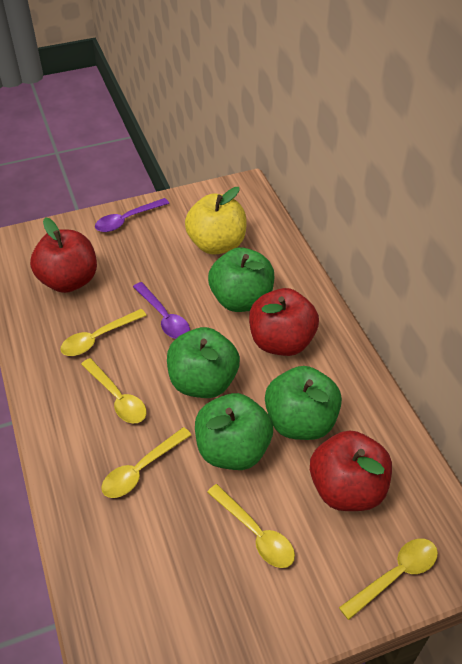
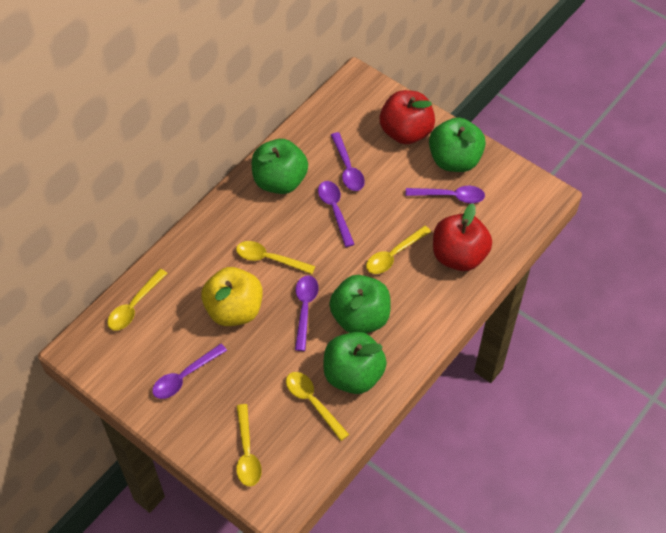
purple spoon: 2 -> 5
red apple: 3 -> 2

